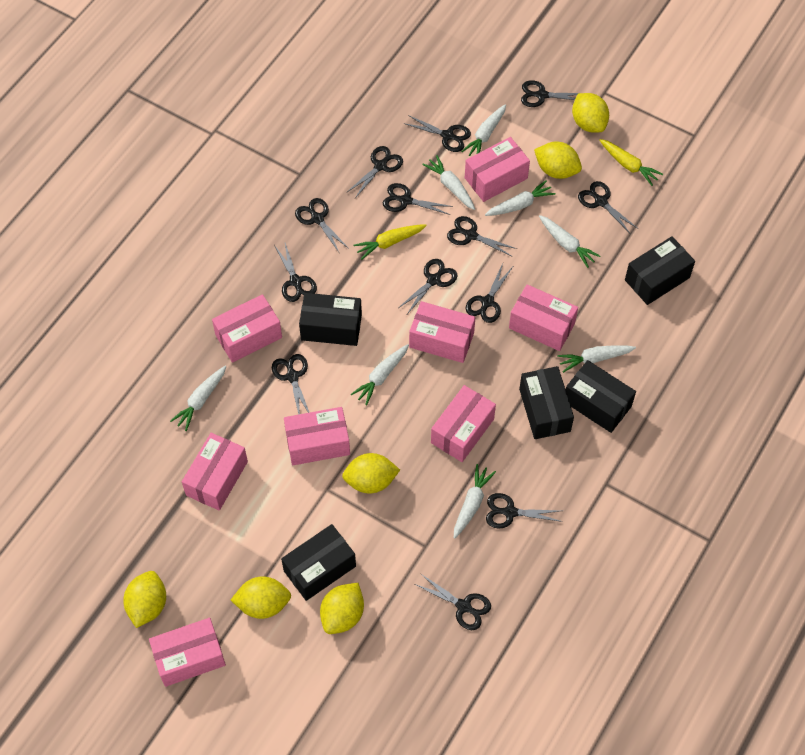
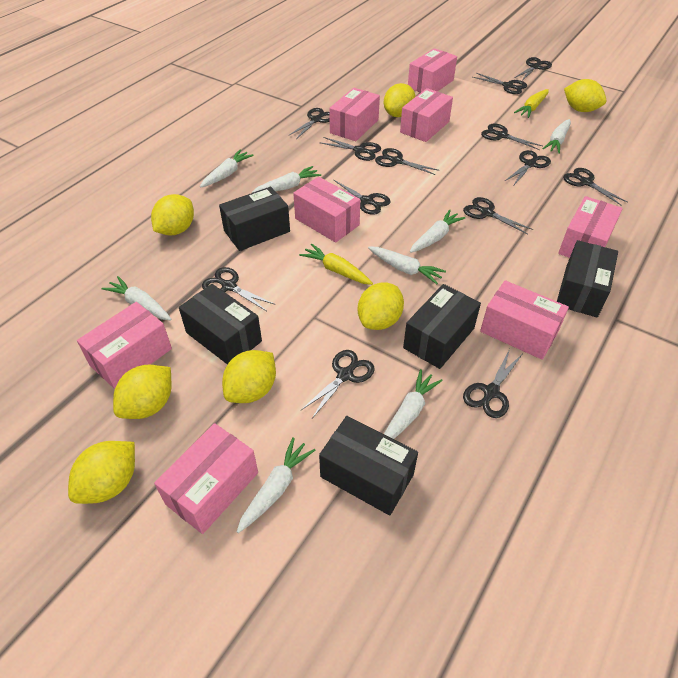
yellow lemon: 6 -> 7

